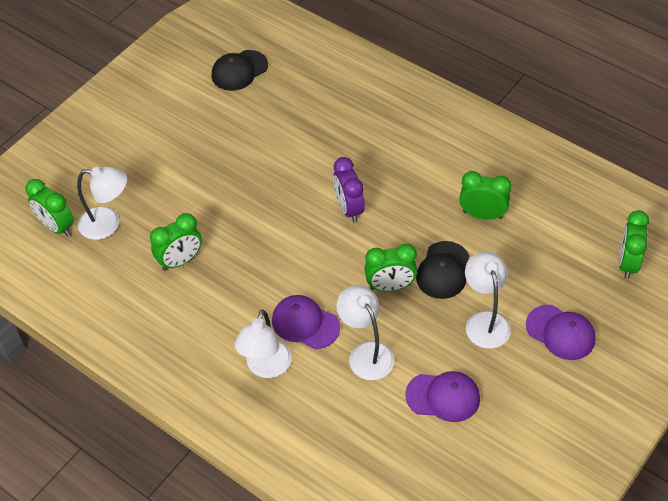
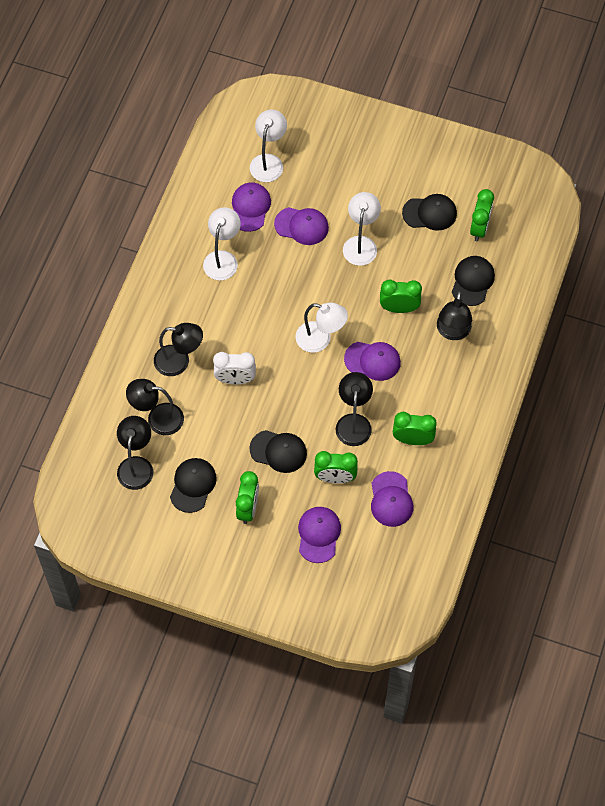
black cap: 2 -> 4
black lamp: 0 -> 5
purple cap: 3 -> 5
purple clock: 1 -> 0
white clock: 0 -> 1

